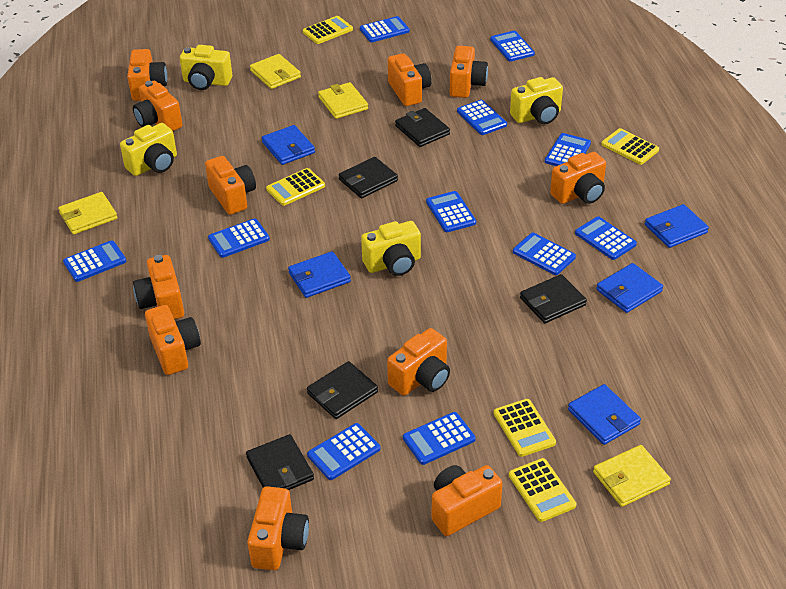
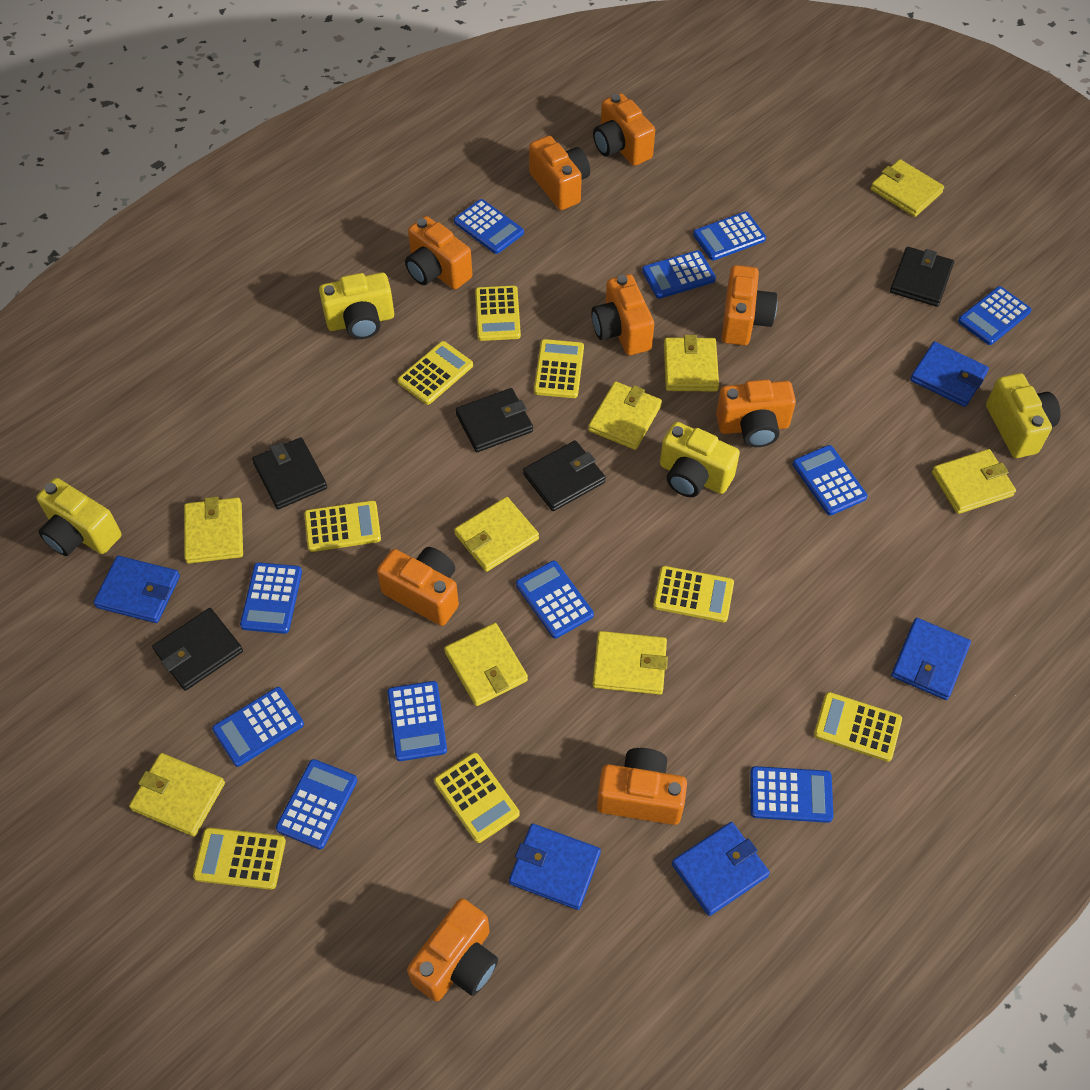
orange camera: 11 -> 9
yellow calculator: 5 -> 8
yellow wallet: 4 -> 9

